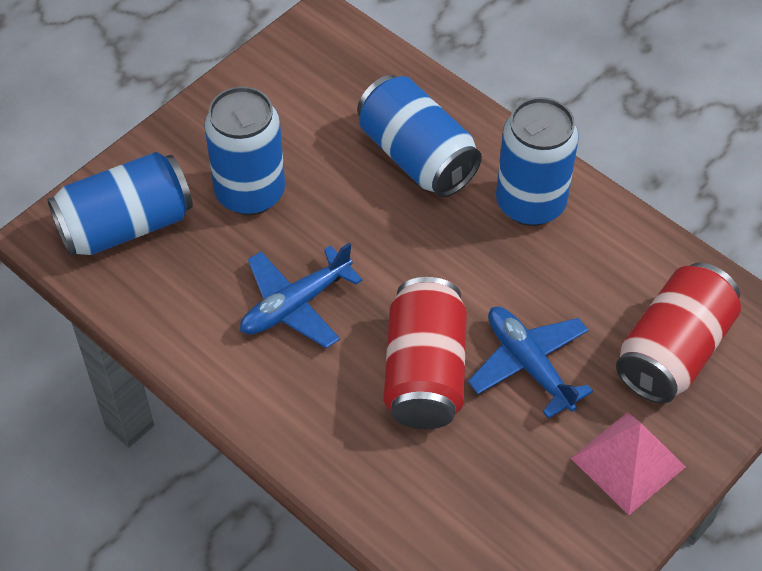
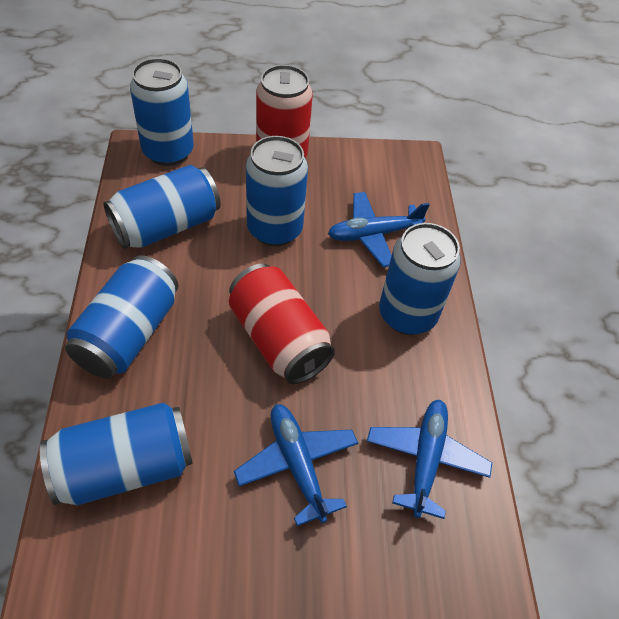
blue can: 4 -> 6
blue plane: 2 -> 3
pink pyramid: 1 -> 0

